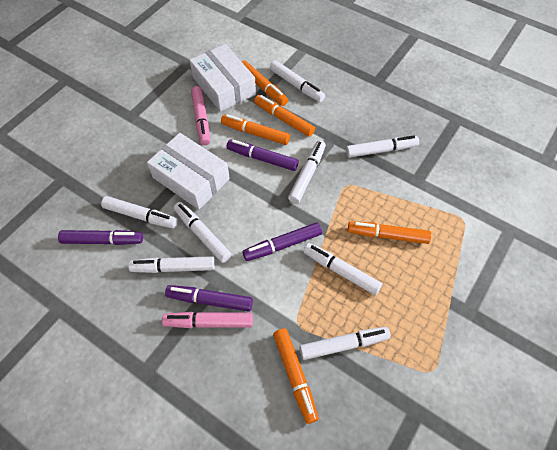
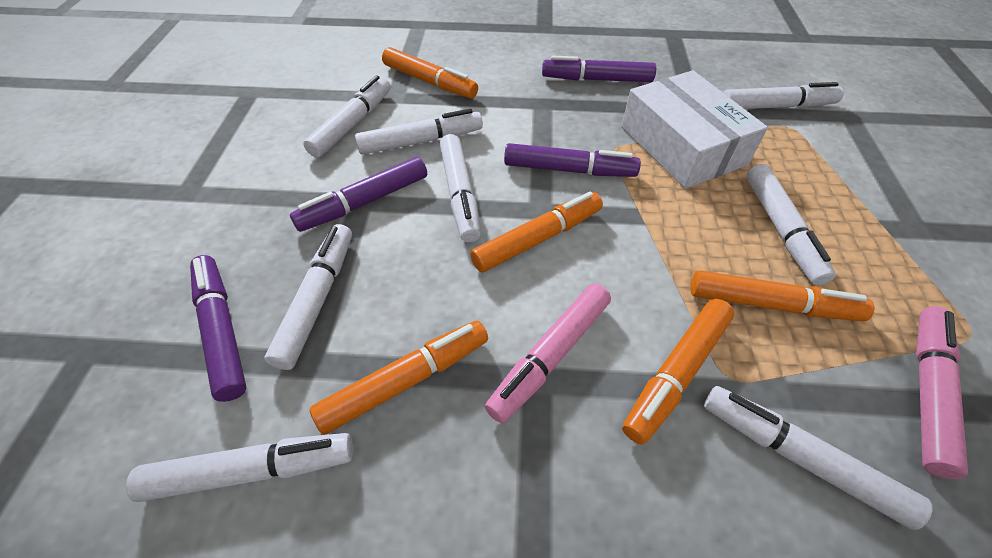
white box: 2 -> 1

